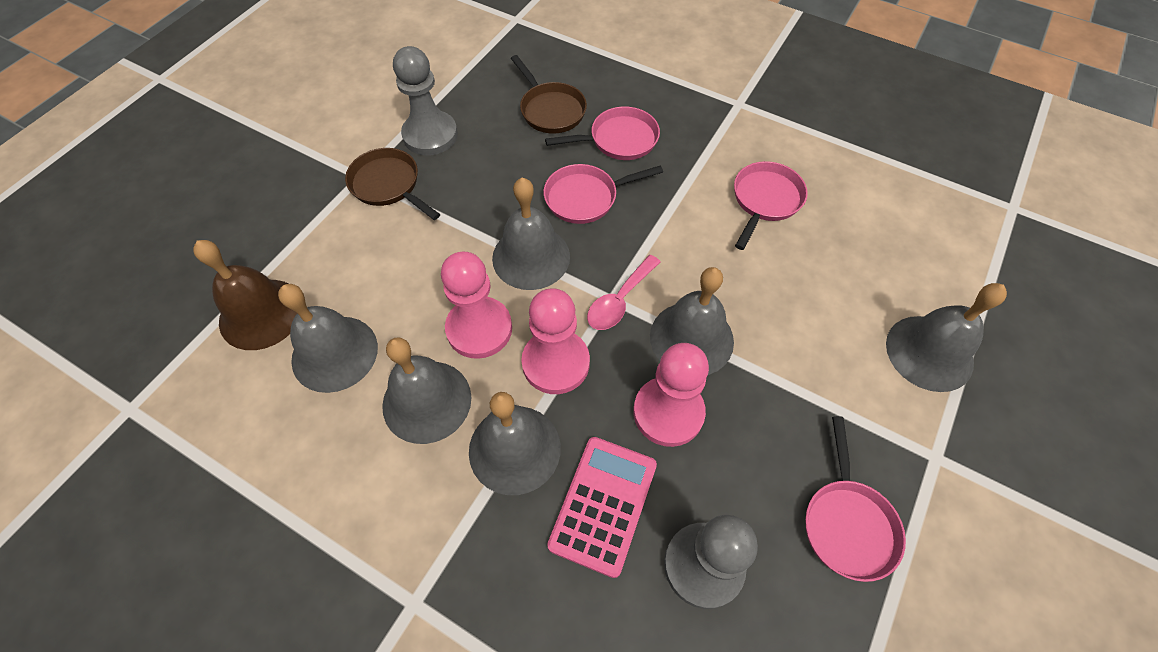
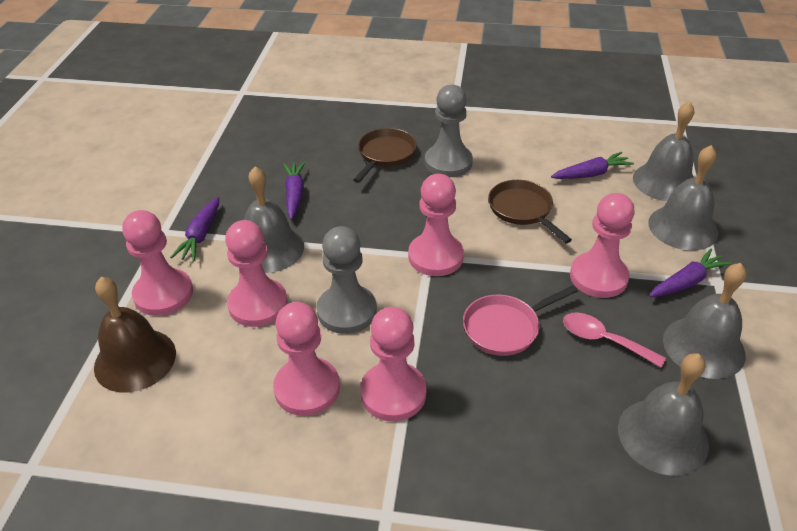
grey bell: 6 -> 5
pink calculator: 1 -> 0
pink pan: 4 -> 1
pink pawn: 3 -> 6
purple carrot: 0 -> 4

